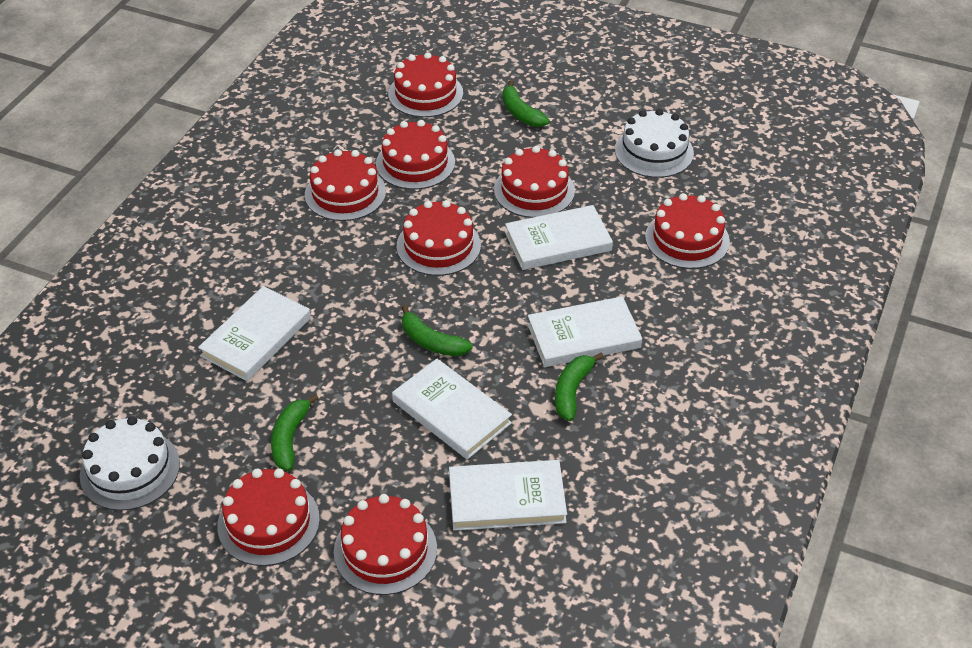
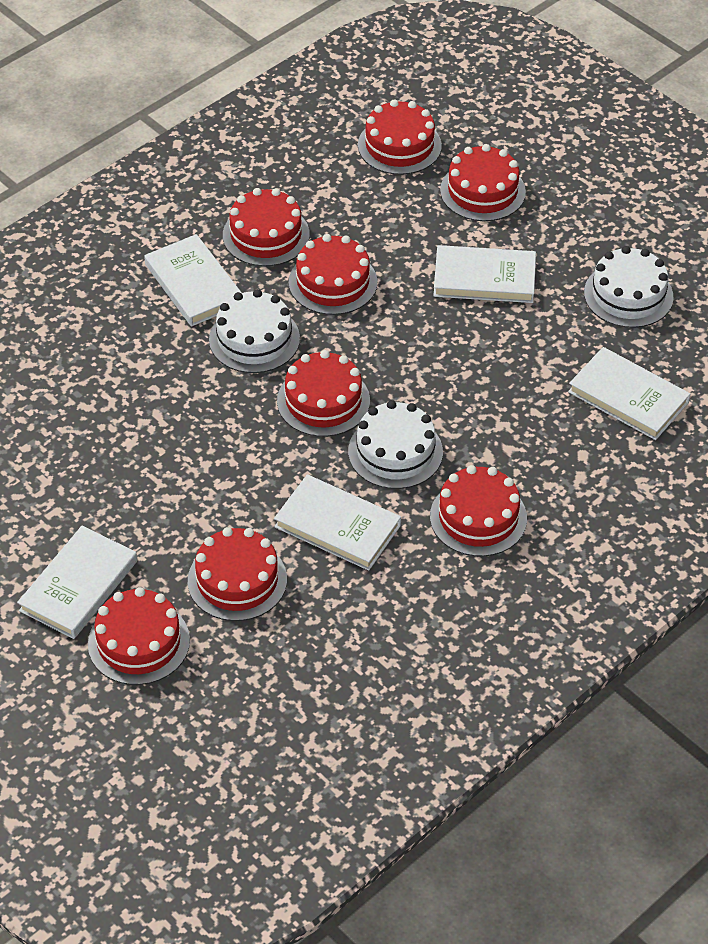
green banana: 4 -> 0
white cake: 2 -> 3

